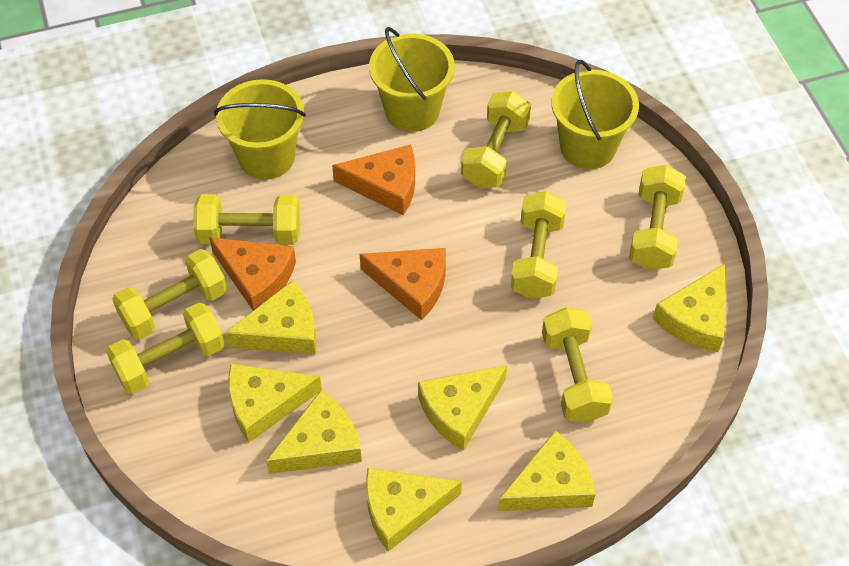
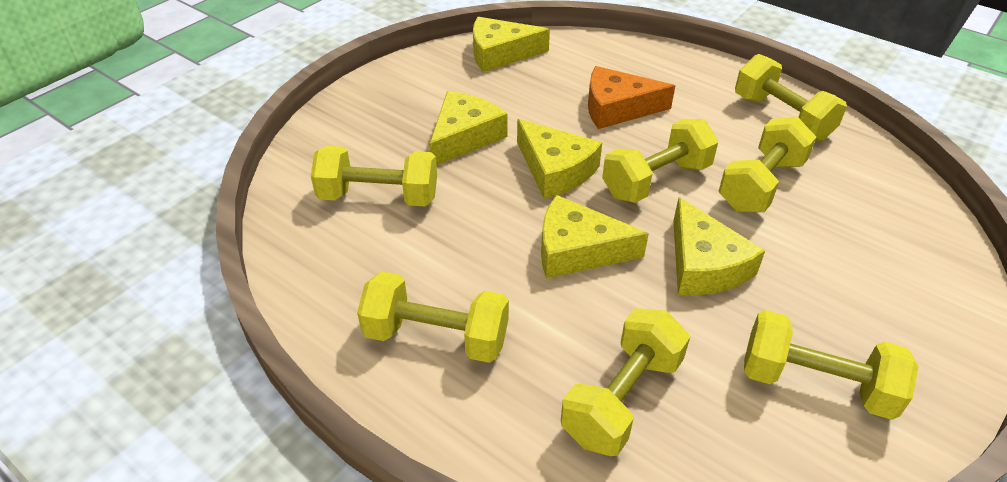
orange cheese: 3 -> 1
yellow bucket: 3 -> 0
yellow cheese: 7 -> 5

